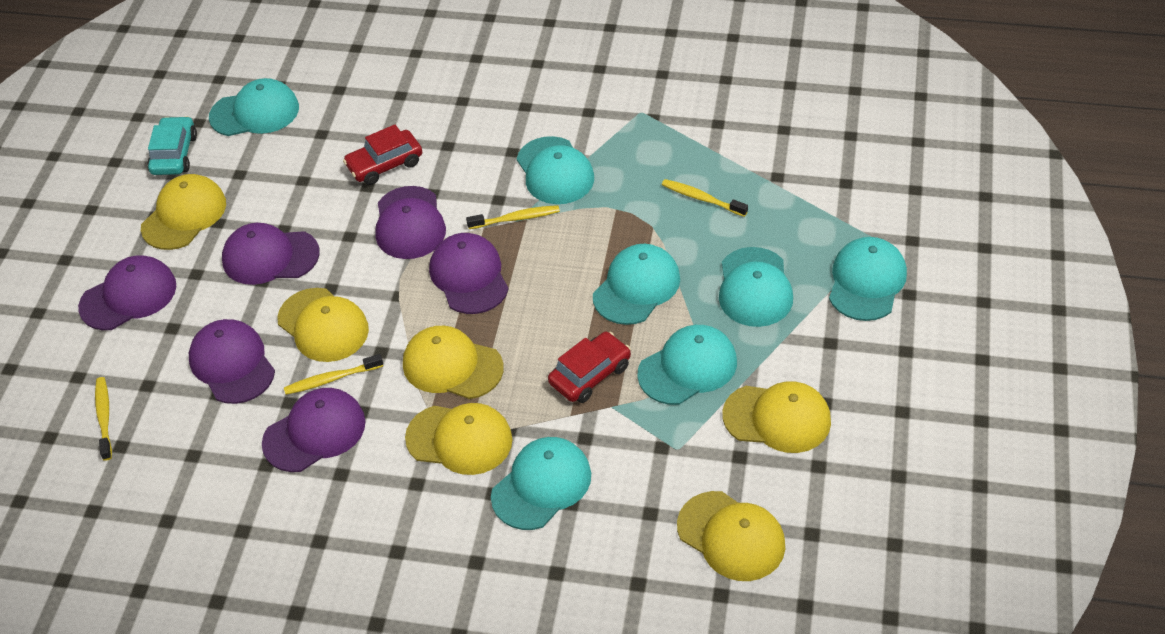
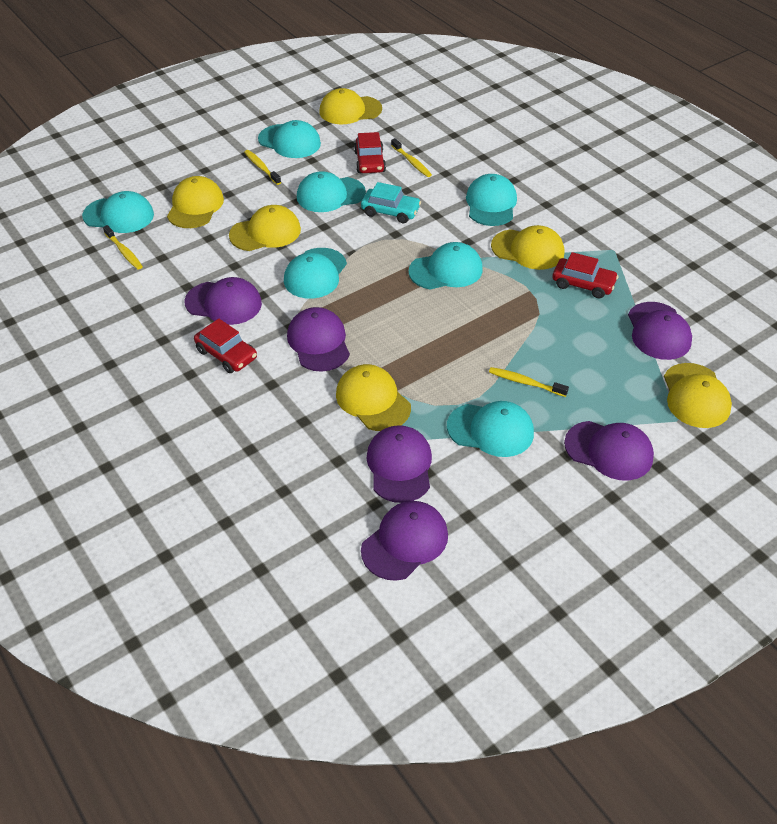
red car: 2 -> 3

